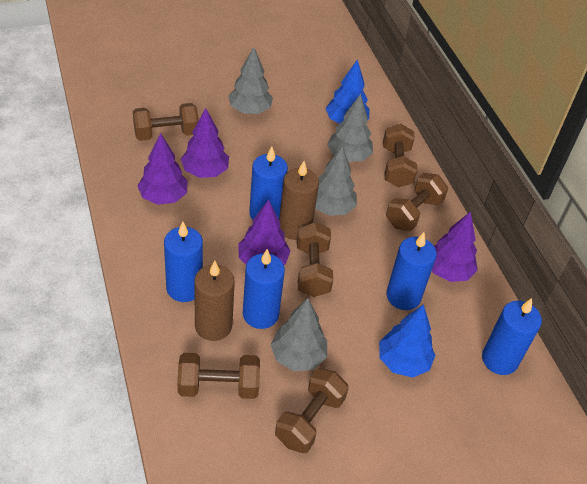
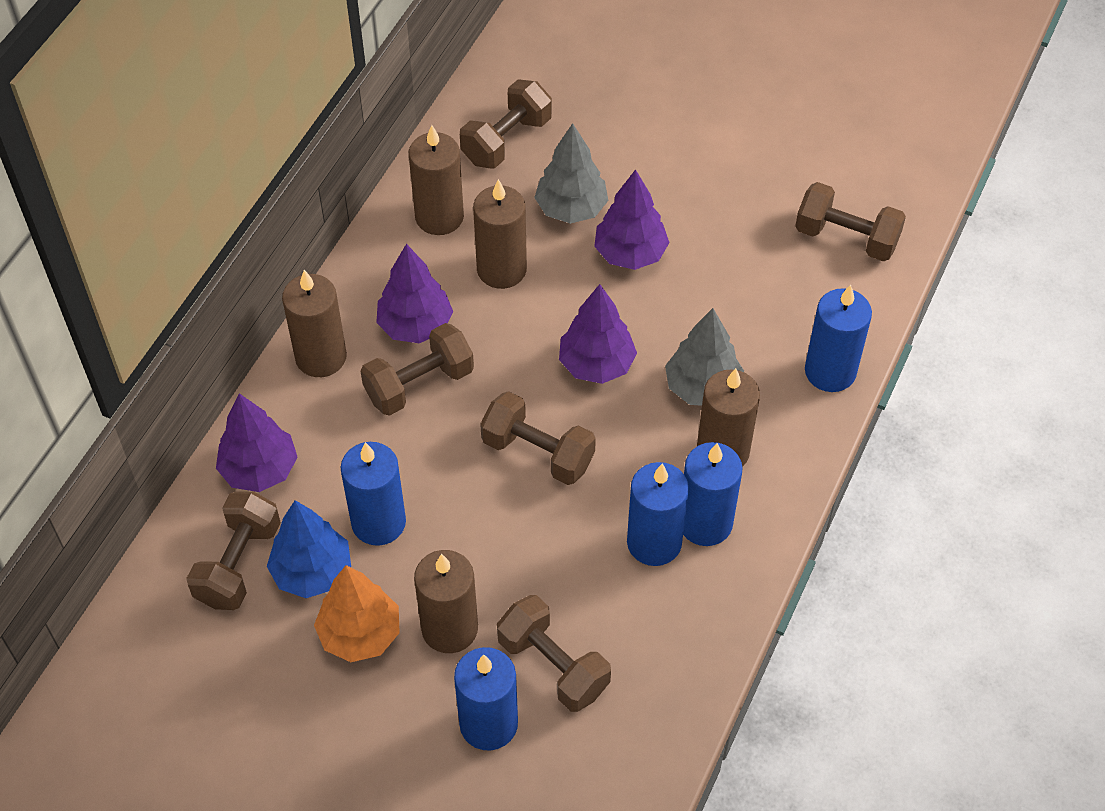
blue tree: 2 -> 1
brown candle: 2 -> 5
grey tree: 4 -> 2
orange tree: 0 -> 1

